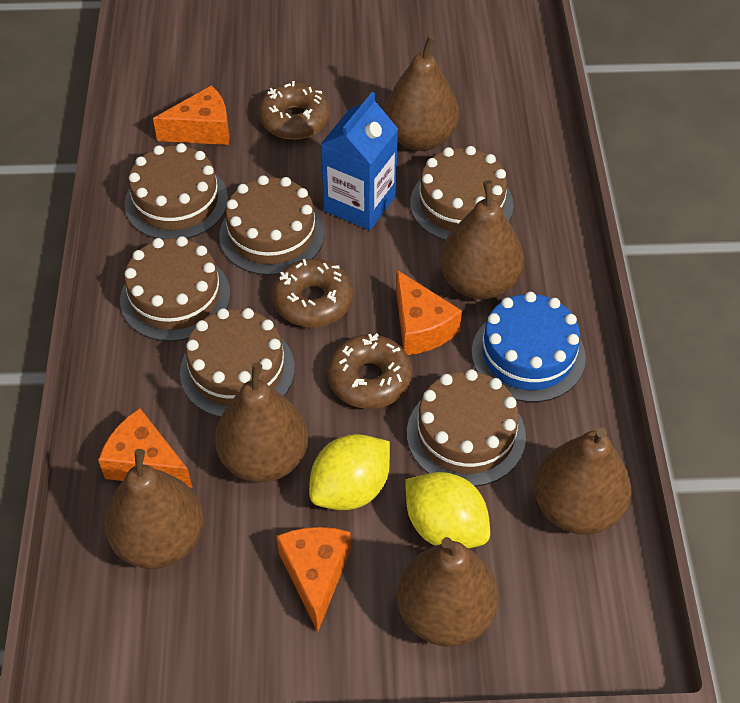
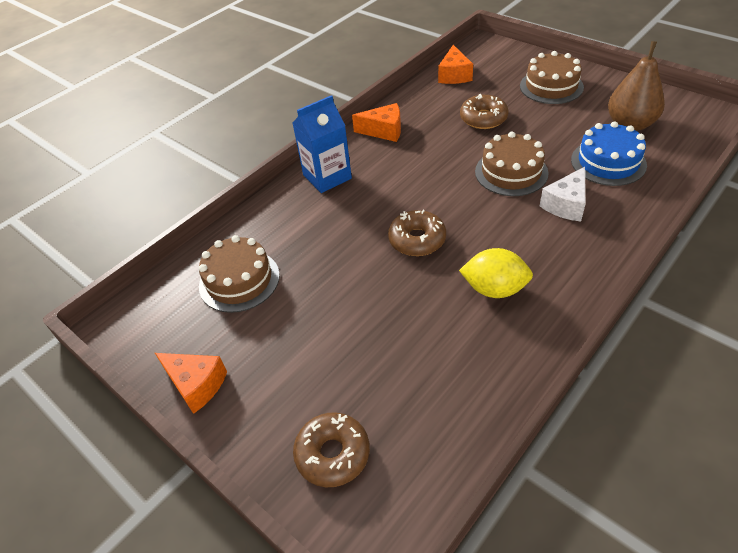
brown cake: 6 -> 3
brown pear: 6 -> 1
orange cheese: 4 -> 3
white cheese: 0 -> 1
yellow lemon: 2 -> 1

